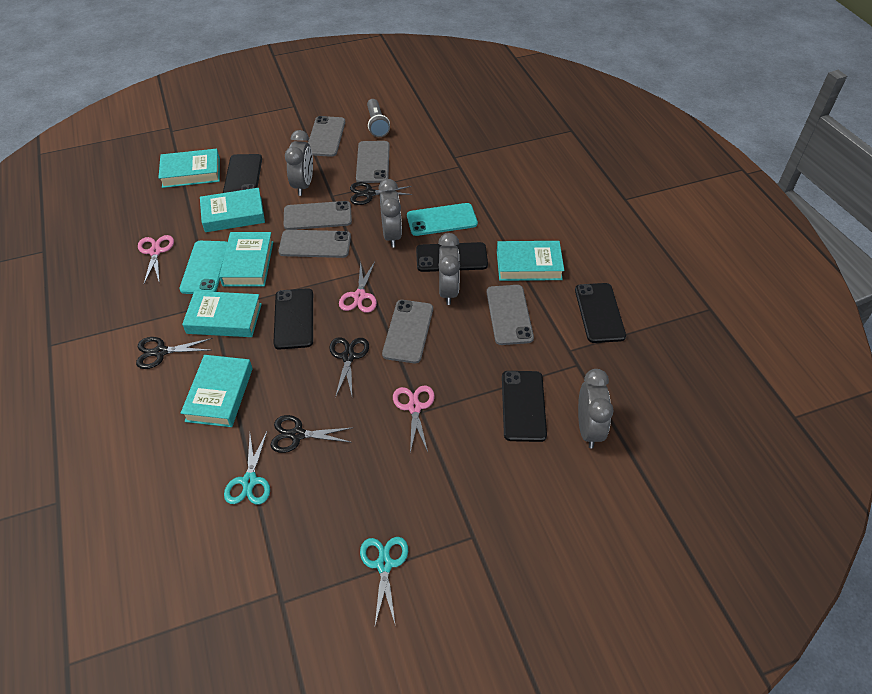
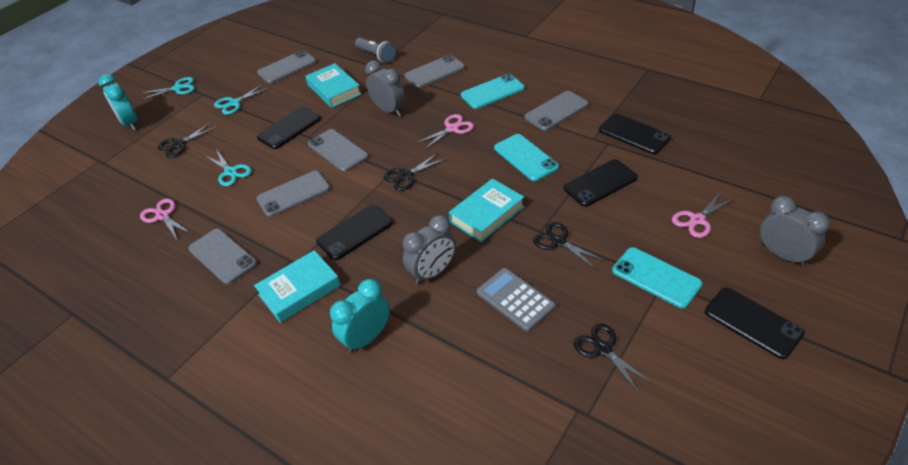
grey calculator: 0 -> 1
grey clock: 4 -> 3
turquoise book: 6 -> 3
turquoise clock: 0 -> 2
turquoise phone: 2 -> 3
turquoise scissors: 2 -> 3

